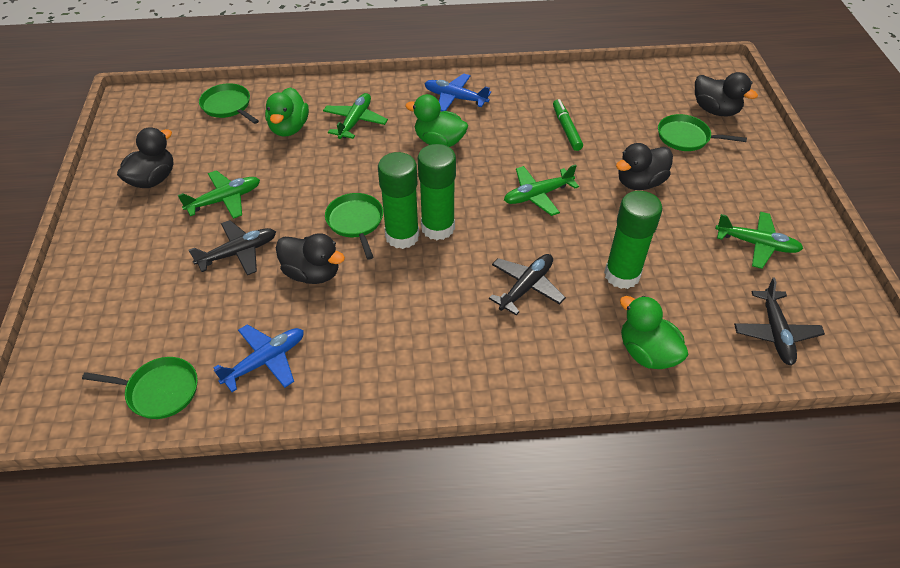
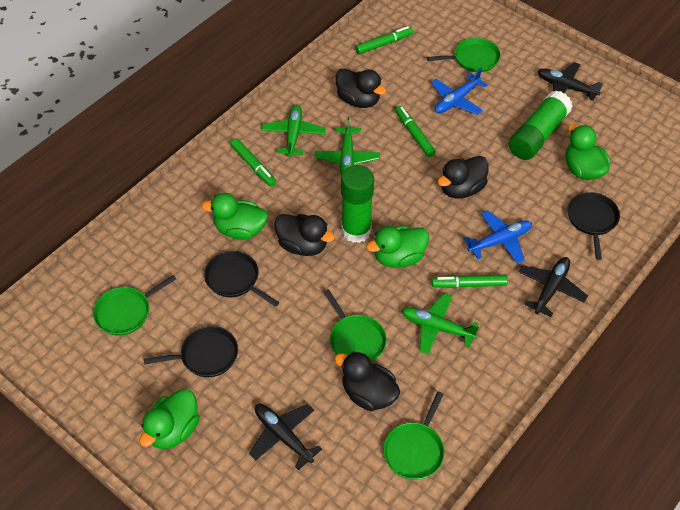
black pan: 0 -> 3
green duck: 3 -> 4
green glue stick: 3 -> 2
green marker: 1 -> 4
green plane: 4 -> 3

